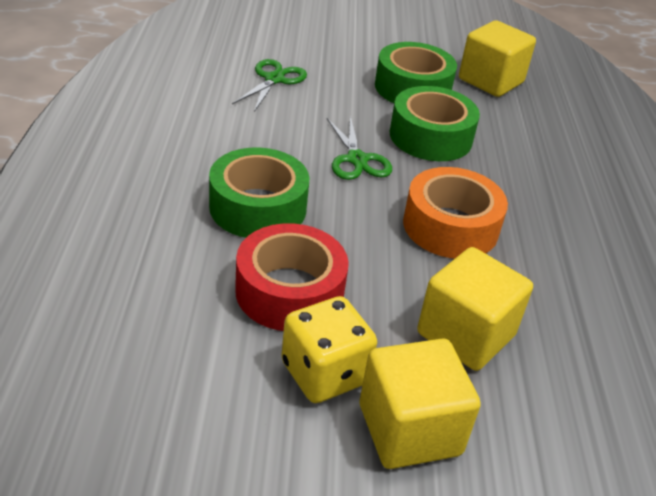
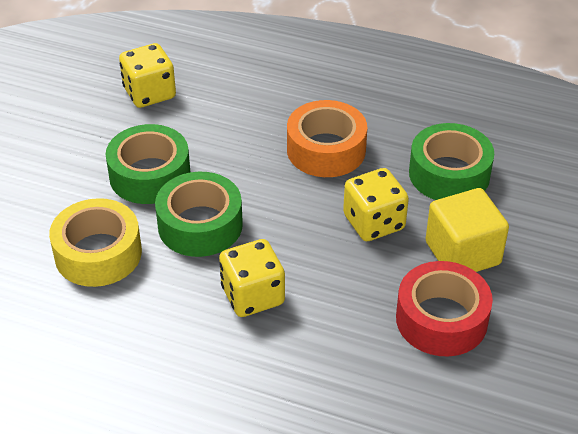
green scissors: 2 -> 0
yellow cube: 3 -> 1
yellow dice: 1 -> 3
yellow tape: 0 -> 1

